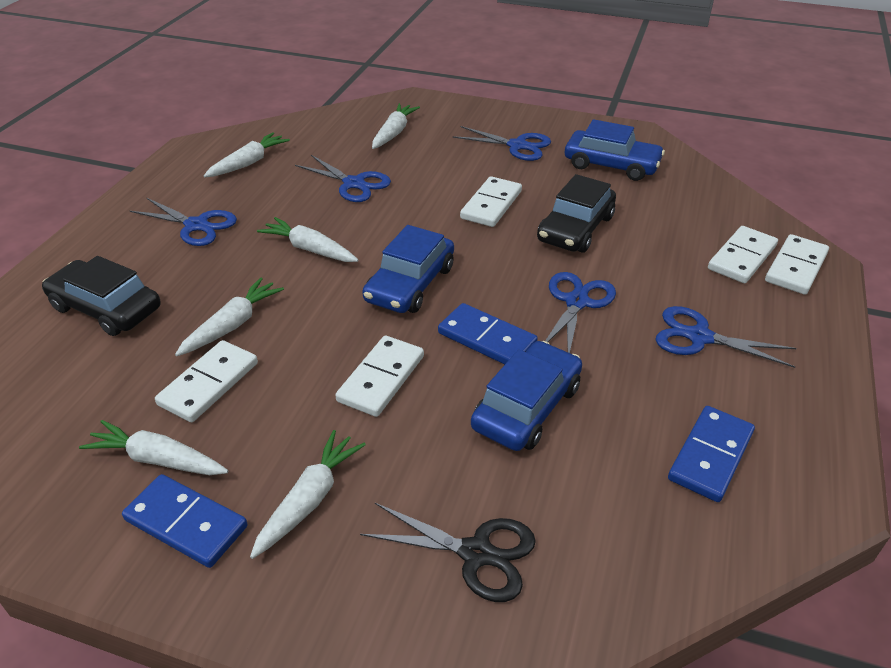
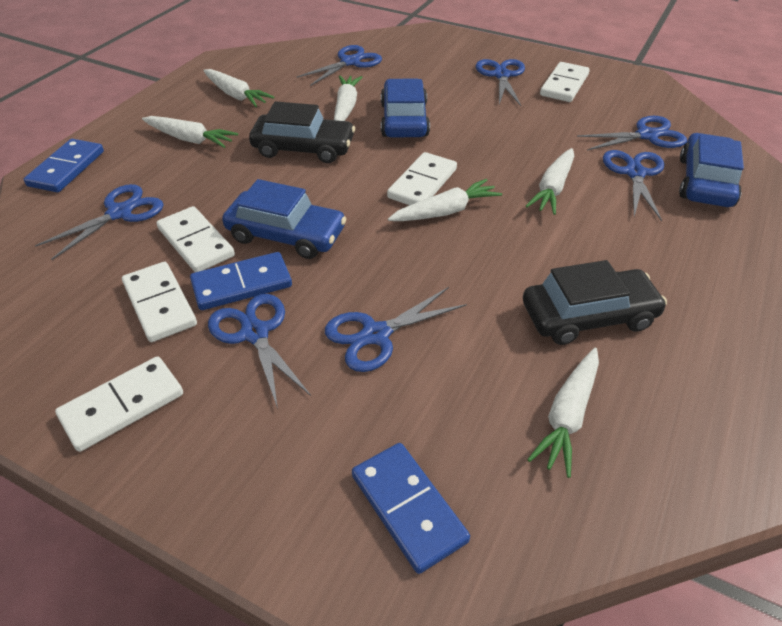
black scissors: 1 -> 0
blue scissors: 5 -> 7

